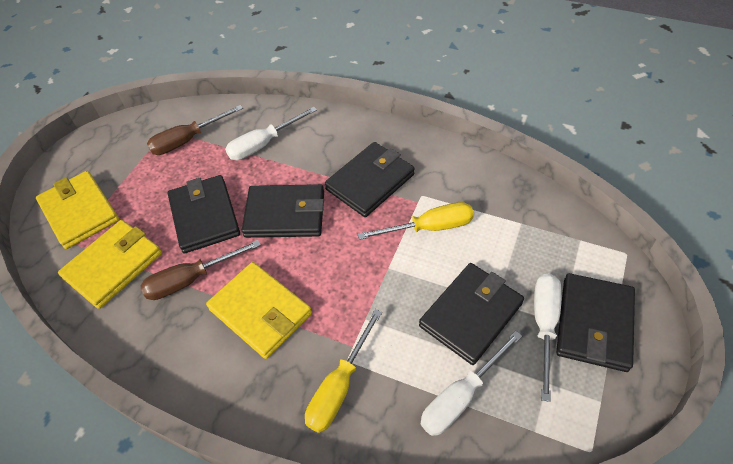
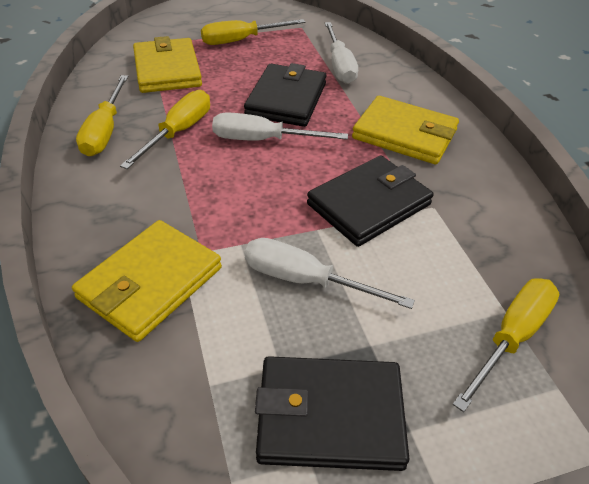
black wallet: 5 -> 3
brown screwdriver: 2 -> 0
yellow screwdriver: 2 -> 4

